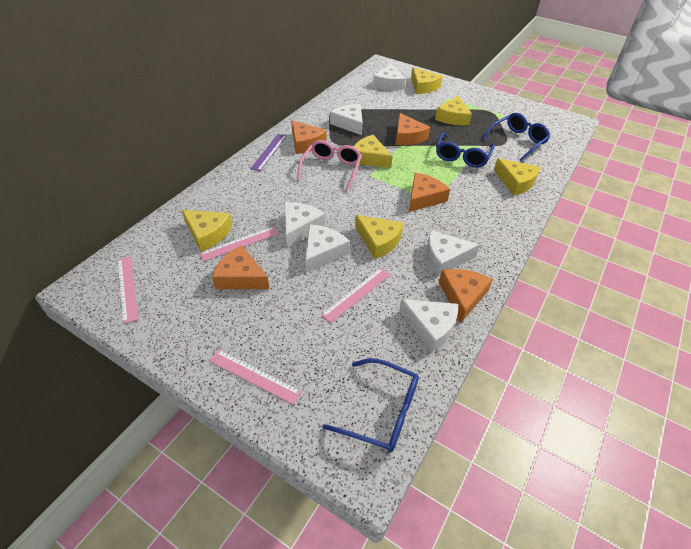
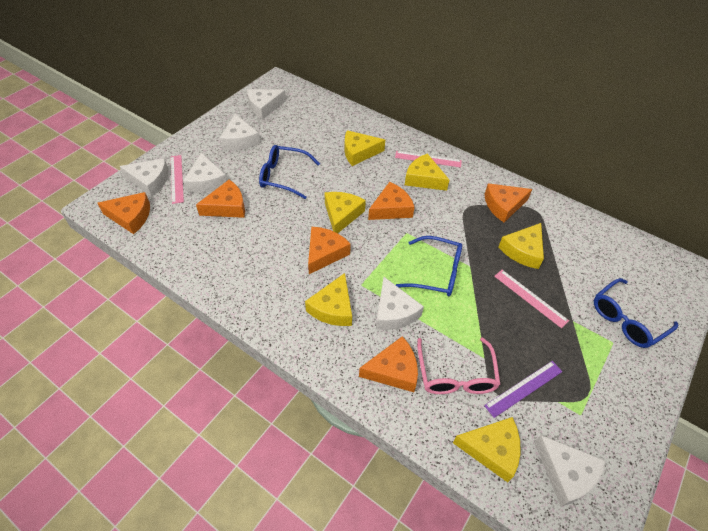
orange cheese: 5 -> 6
pink ruler: 4 -> 3

